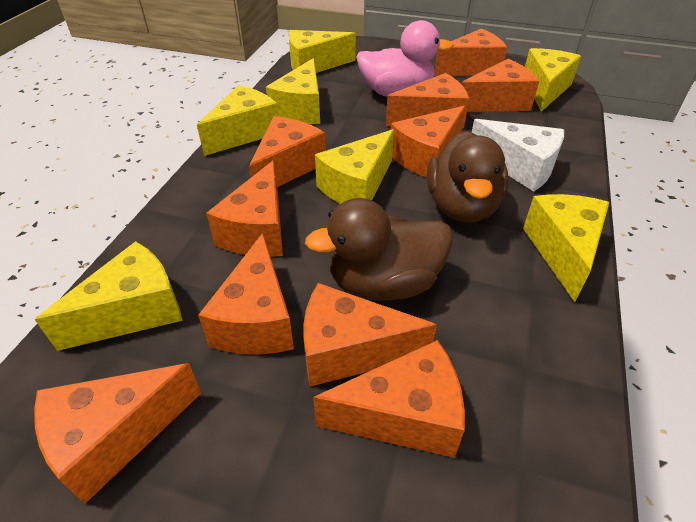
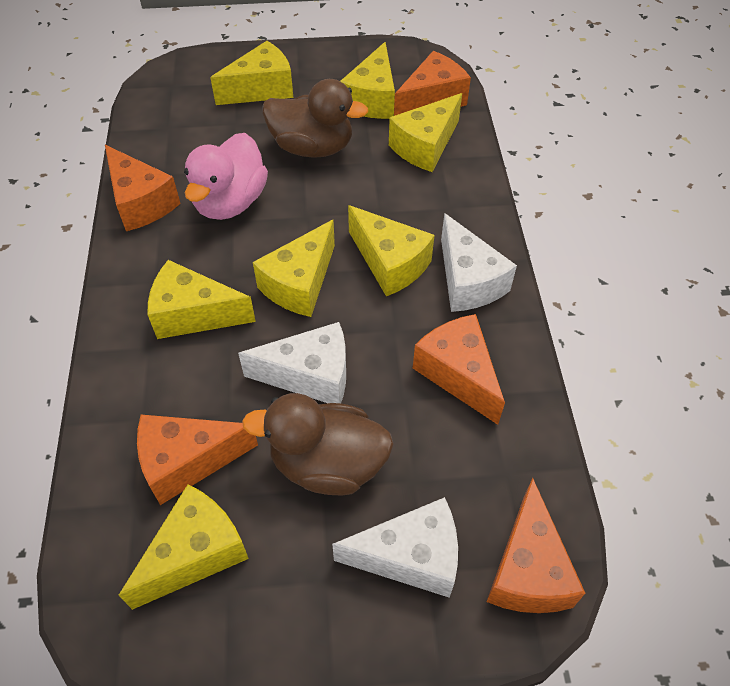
orange cheese: 10 -> 5
white cheese: 1 -> 3

